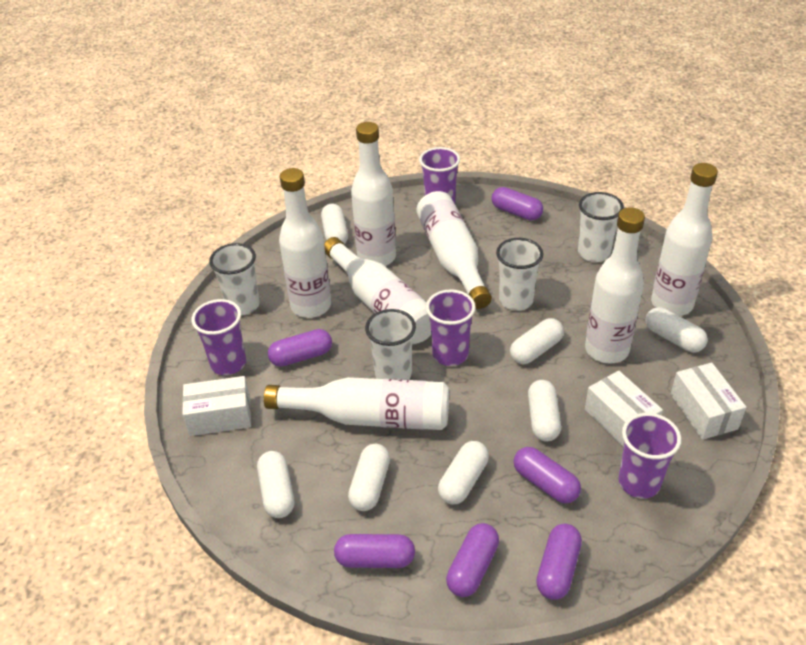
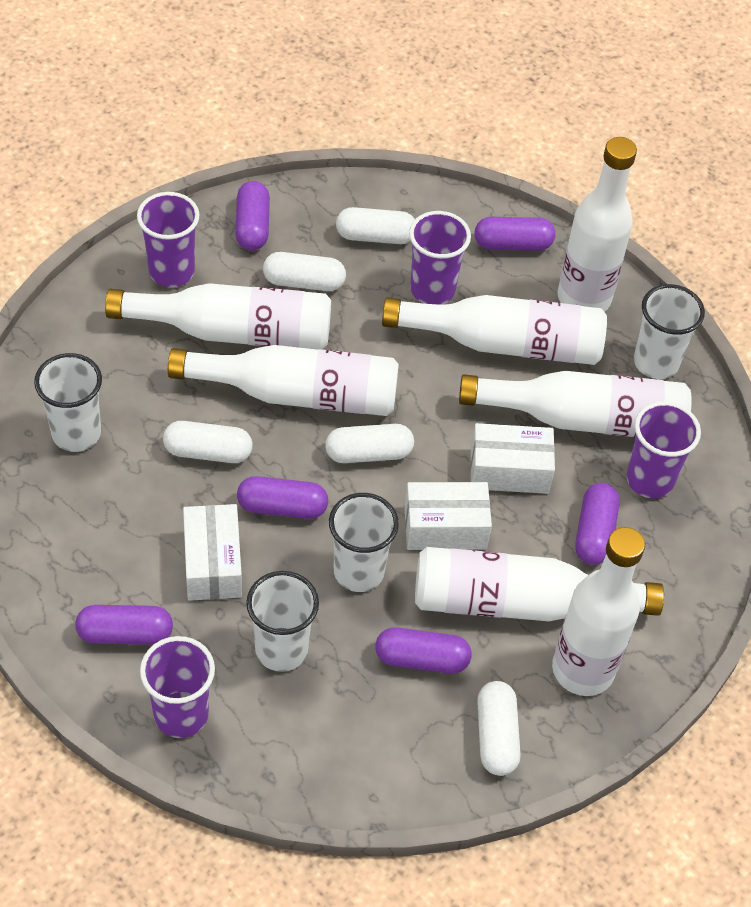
white capsule: 7 -> 5

